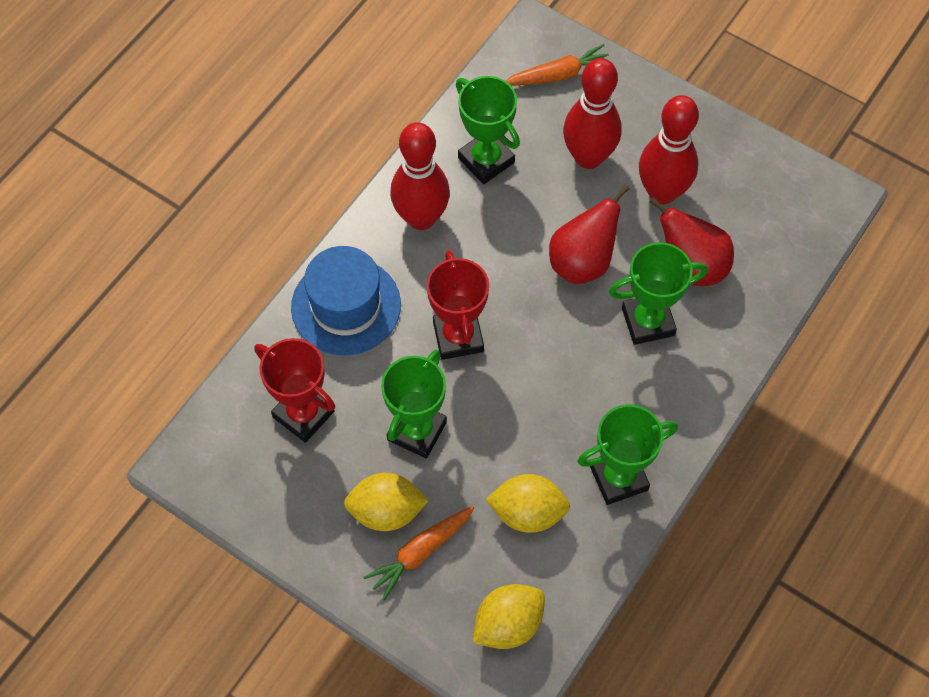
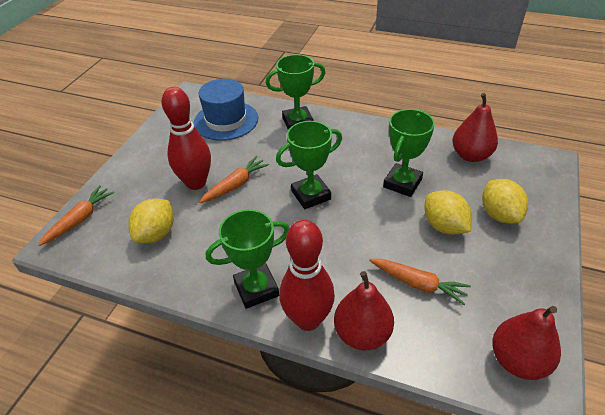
orange carrot: 2 -> 3
red bowling pin: 3 -> 2
red pear: 2 -> 3
red trophy: 2 -> 0

